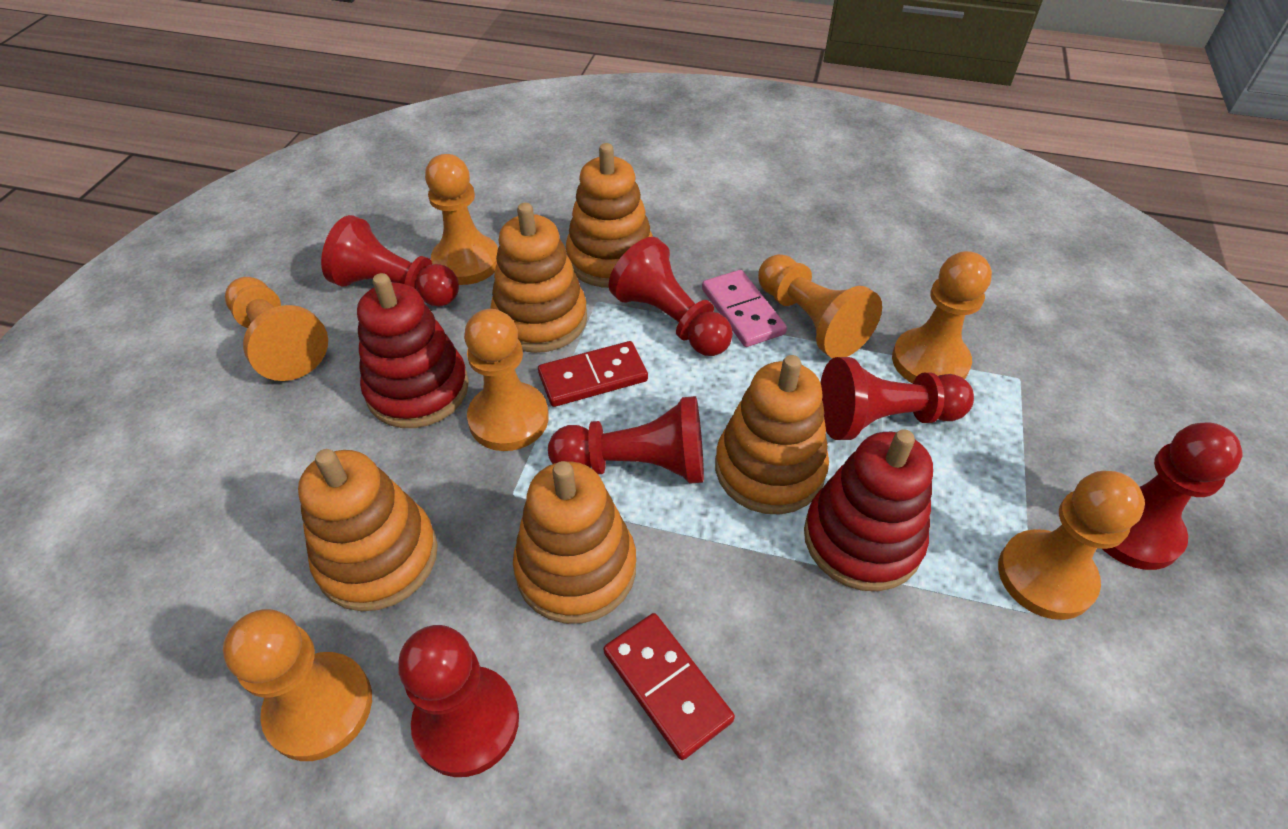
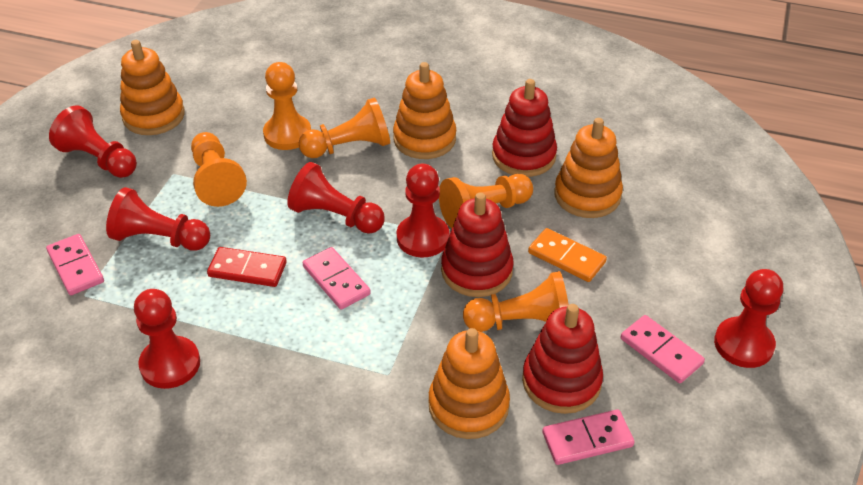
orange domino: 0 -> 1
orange pawn: 7 -> 5
orange stacking toy: 5 -> 4
pink domino: 1 -> 4
red domino: 2 -> 1
red stacking toy: 2 -> 3

